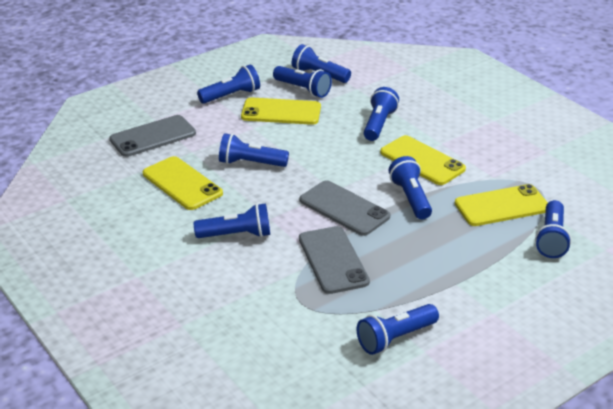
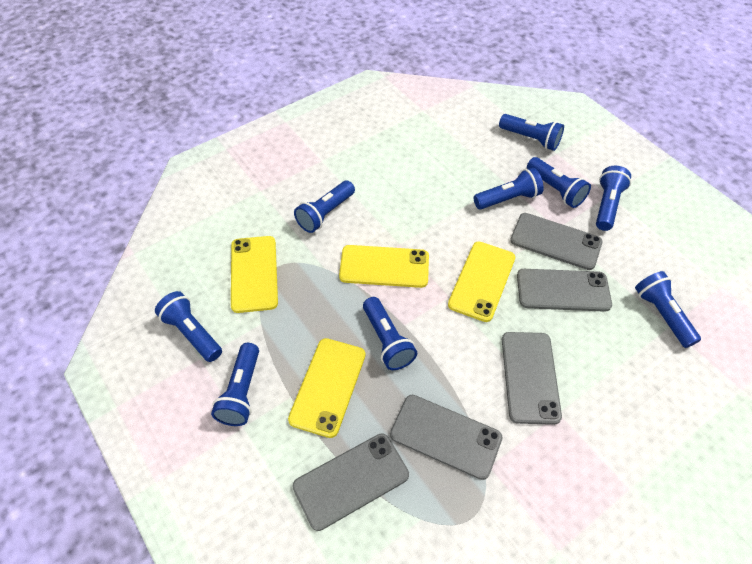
grey phone: 3 -> 5

